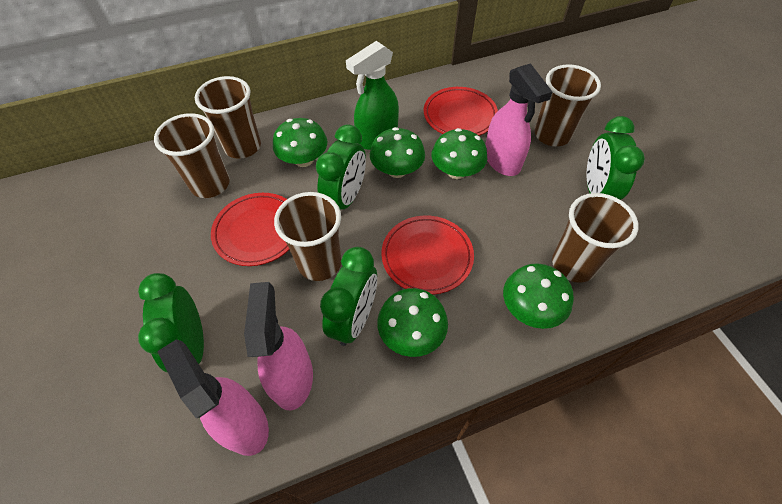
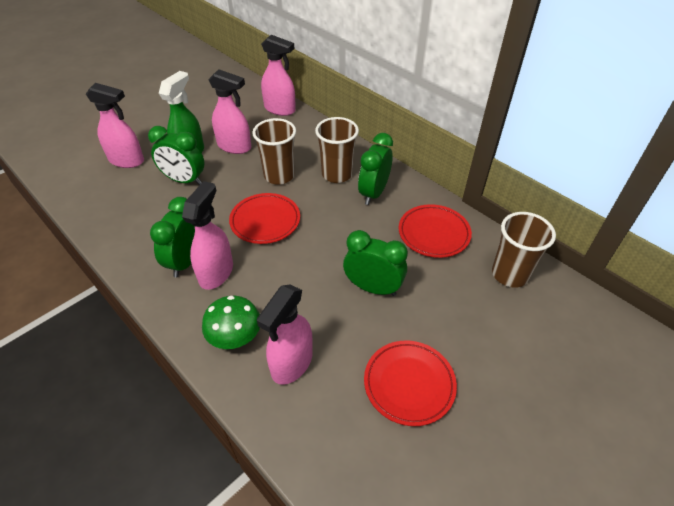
brown cup: 5 -> 3
green mushroom: 5 -> 1
pink spray bottle: 3 -> 5

